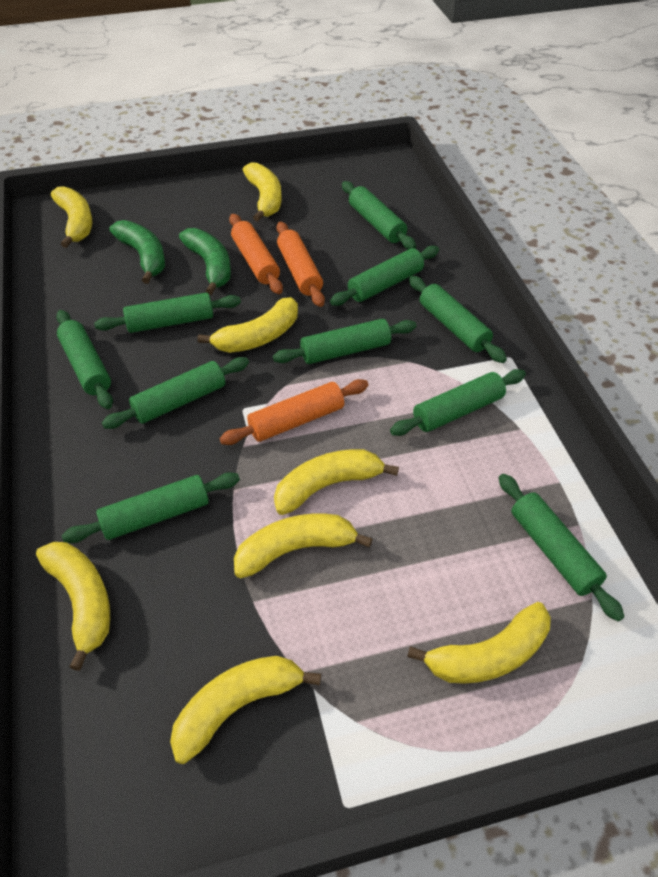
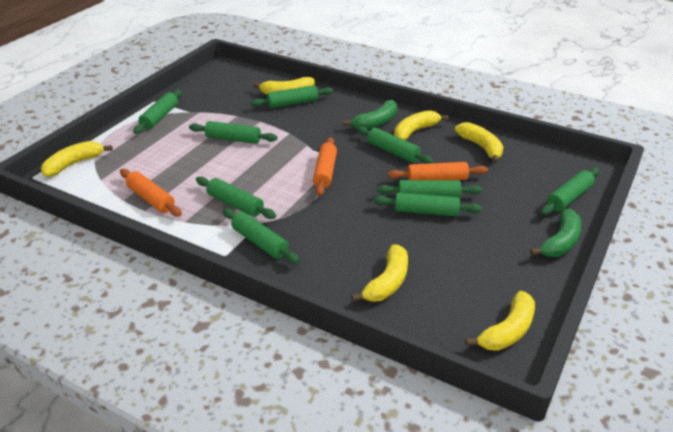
green rolling pin: 10 -> 9
yellow banana: 8 -> 6

